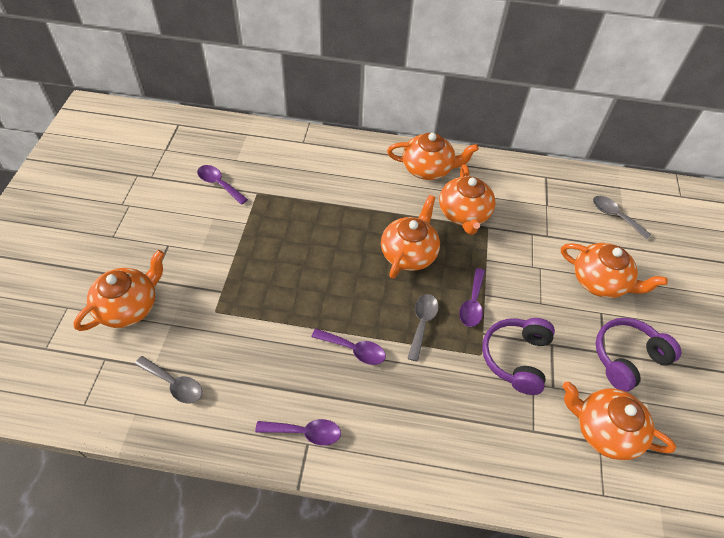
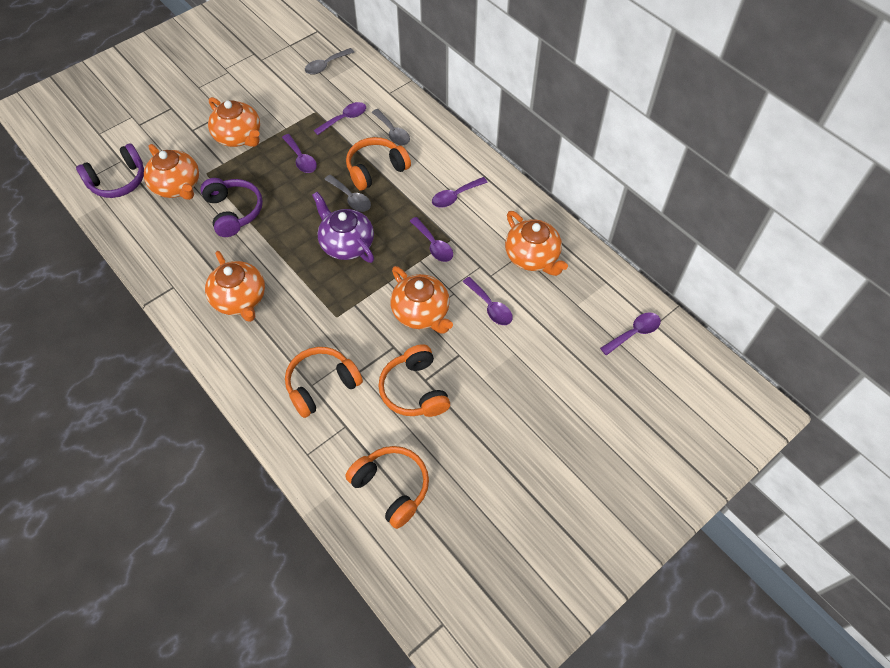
orange headphones: 0 -> 4
orange teapot: 6 -> 5
purple spoon: 4 -> 6
purple teapot: 0 -> 1

